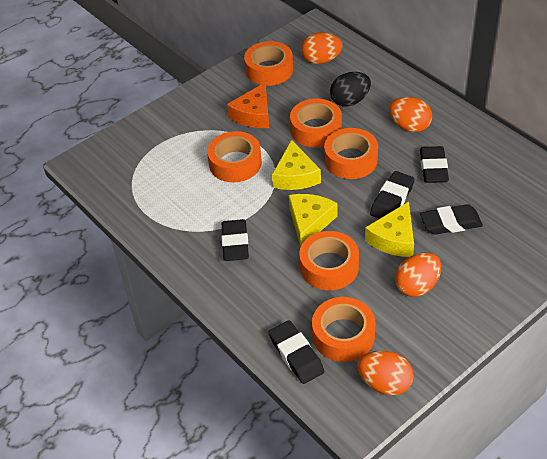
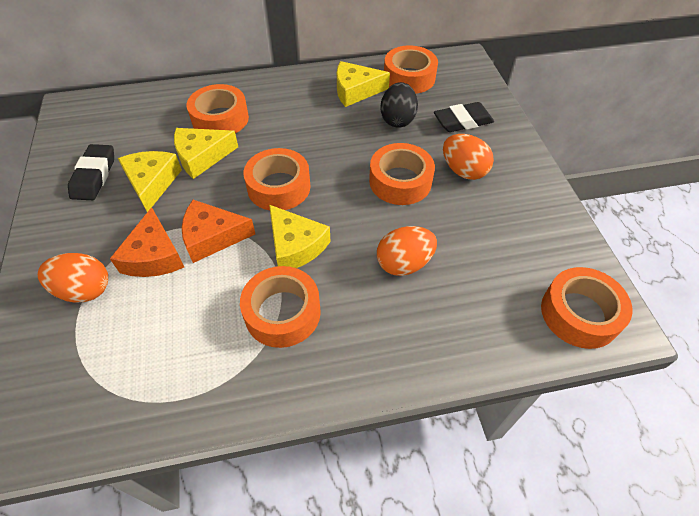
black eraser: 5 -> 2
orange cheese: 1 -> 2
orange egg: 4 -> 3
yellow cheese: 3 -> 4

